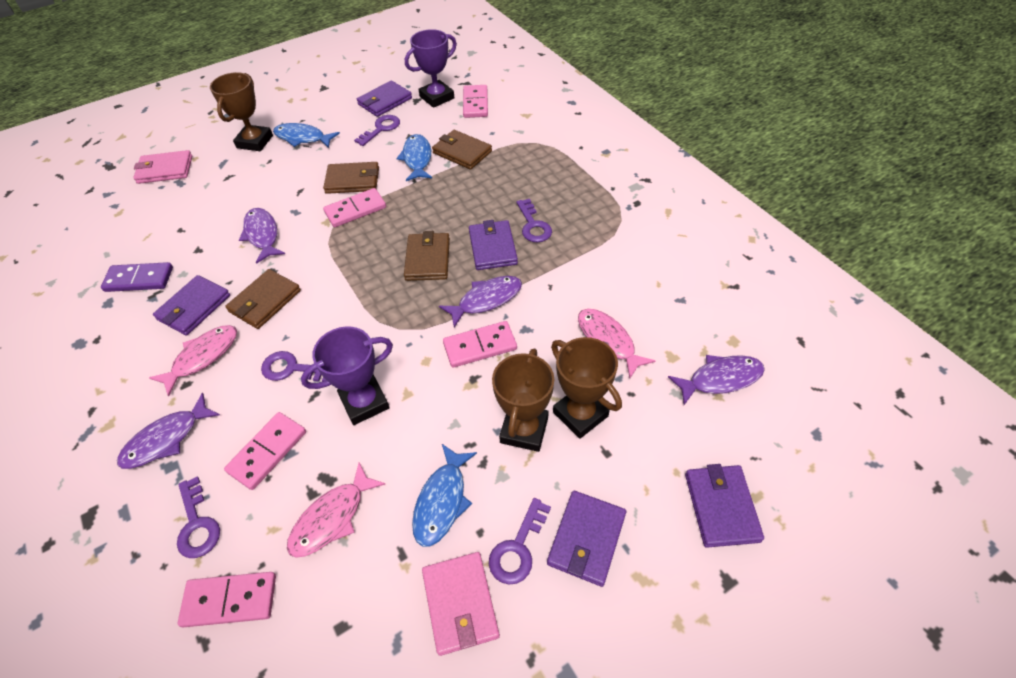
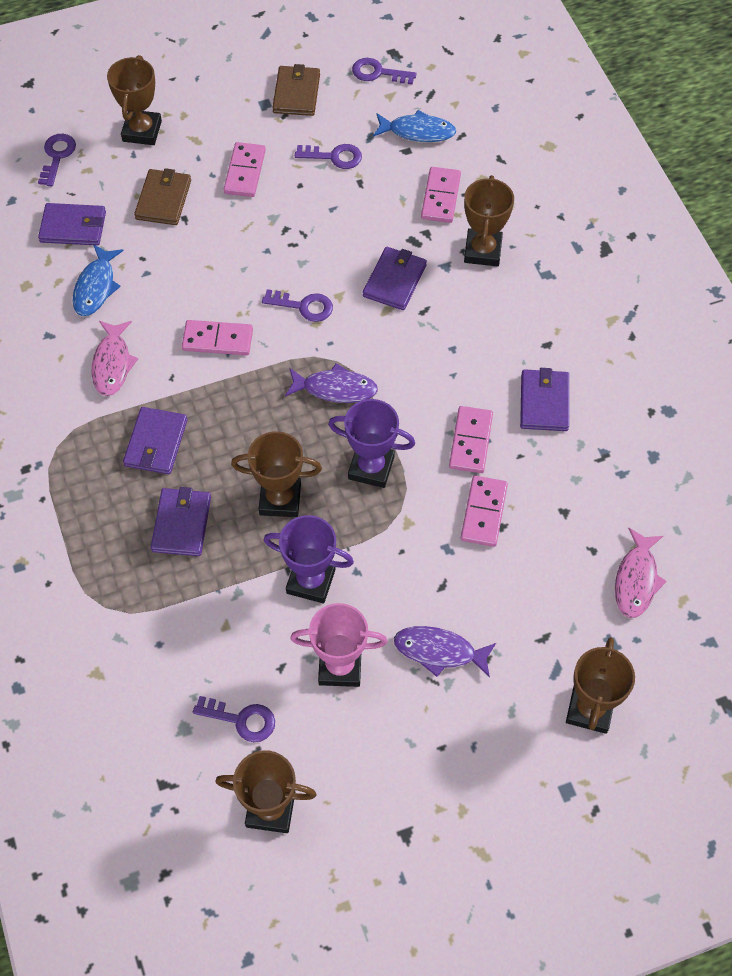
blue fish: 3 -> 2
brown trophy: 3 -> 5
brown wallet: 4 -> 2
pink fish: 3 -> 2
pink trophy: 0 -> 1
pink wallet: 2 -> 0
purple domino: 1 -> 0
purple fish: 4 -> 2

